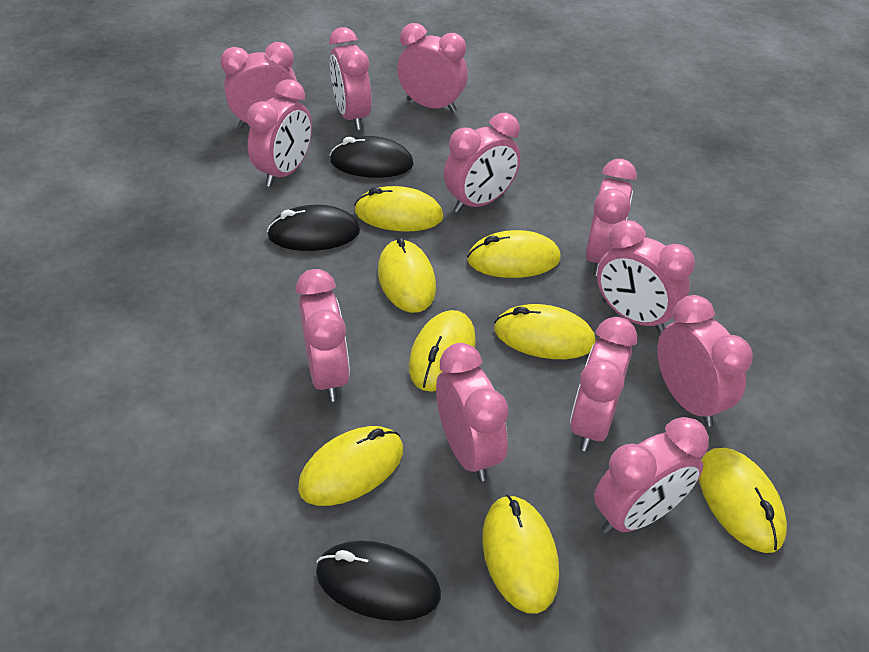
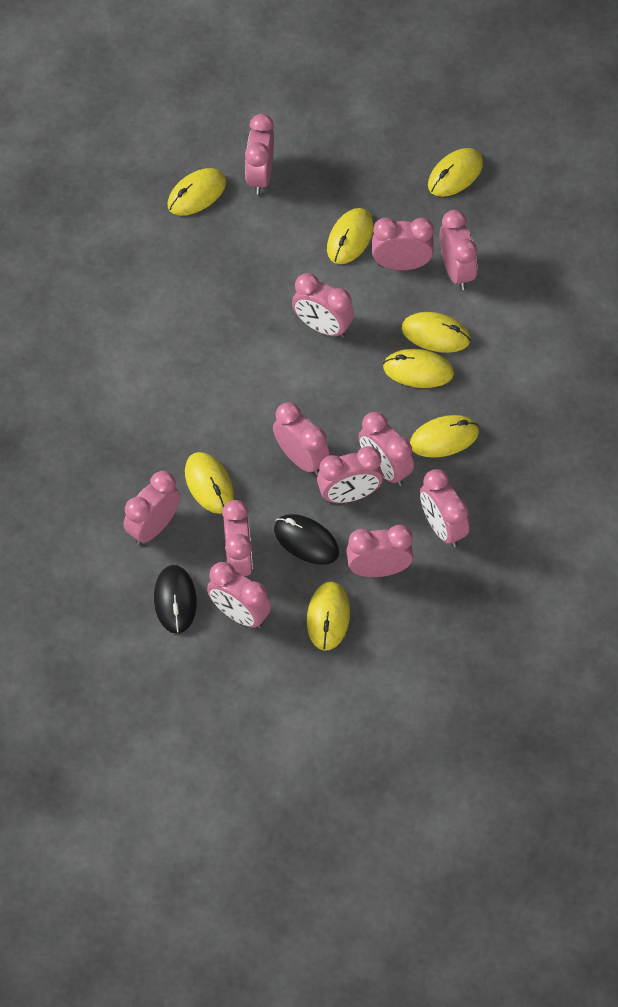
black mouse: 3 -> 2

